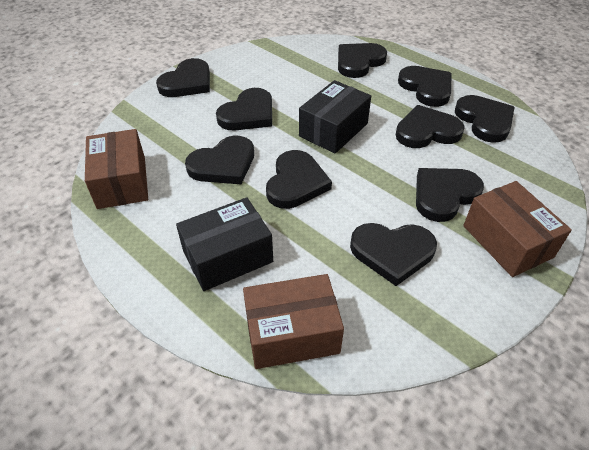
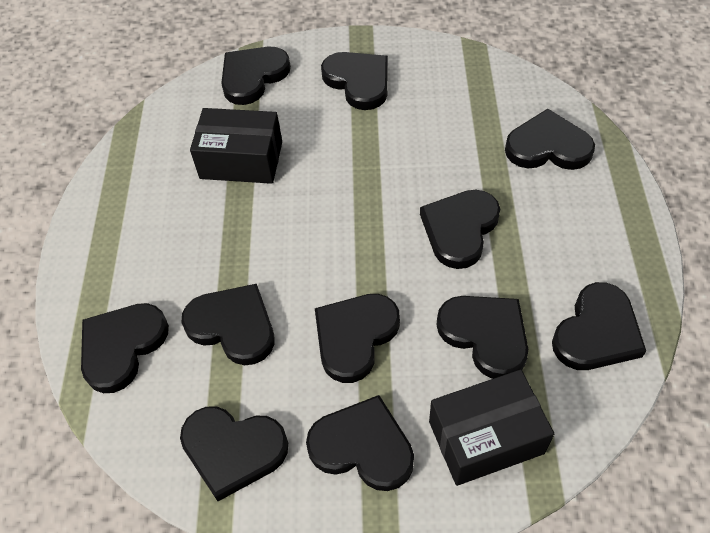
black heart: 10 -> 11
brown box: 3 -> 0

